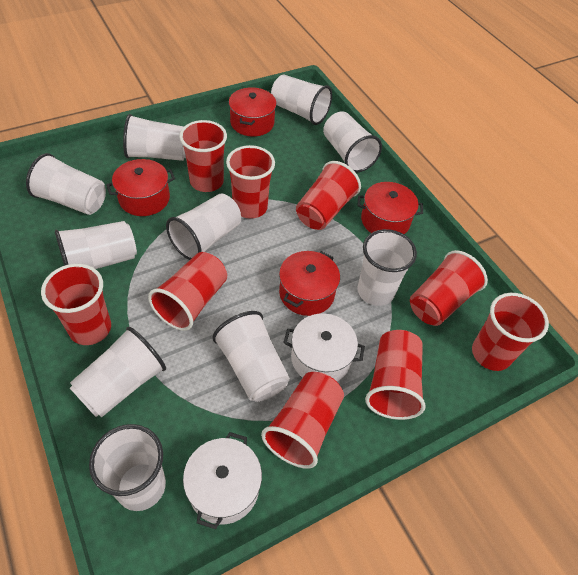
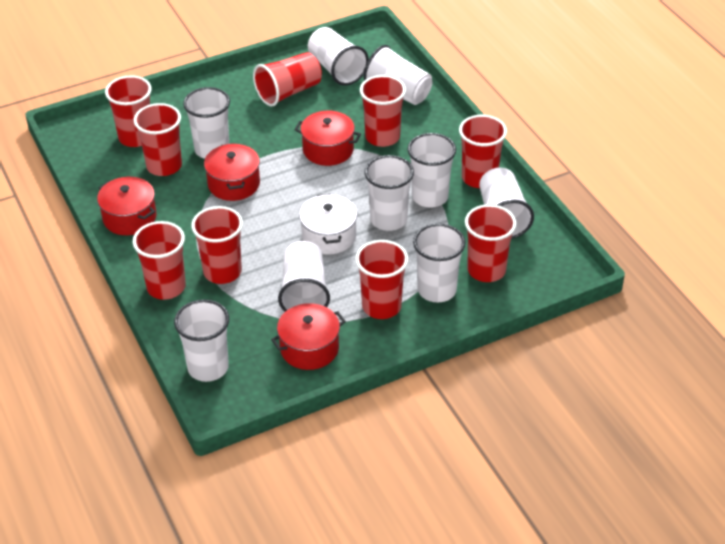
white cup: 10 -> 9
white pot: 2 -> 1

